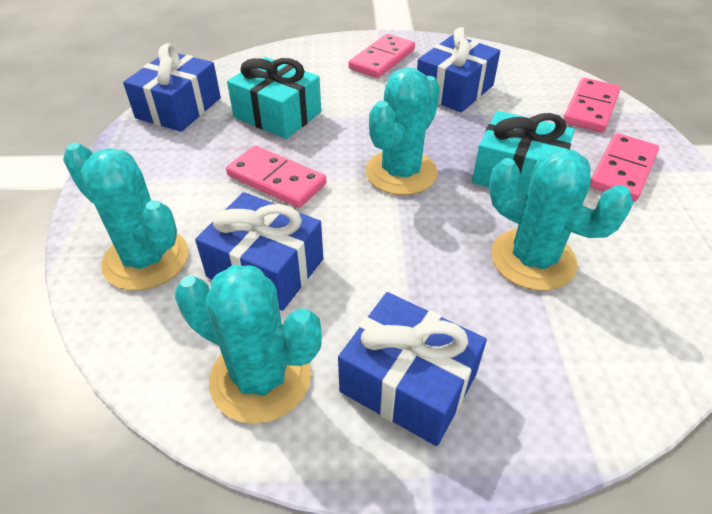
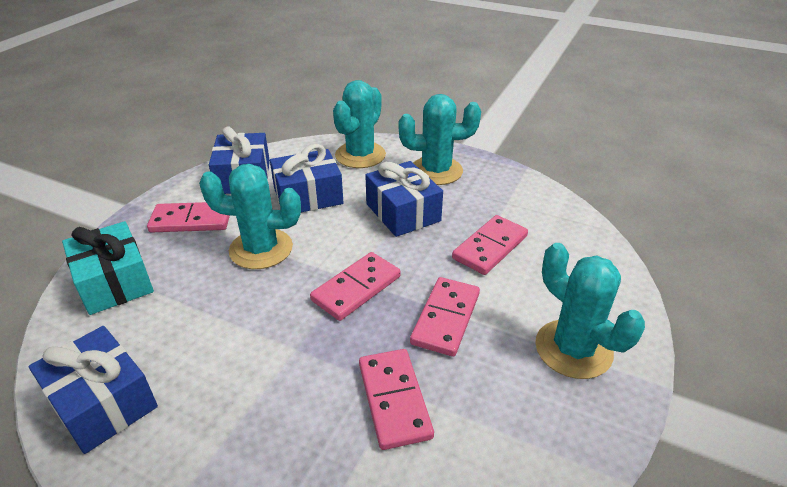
pink domino: 4 -> 5
turquoise gift: 2 -> 1

